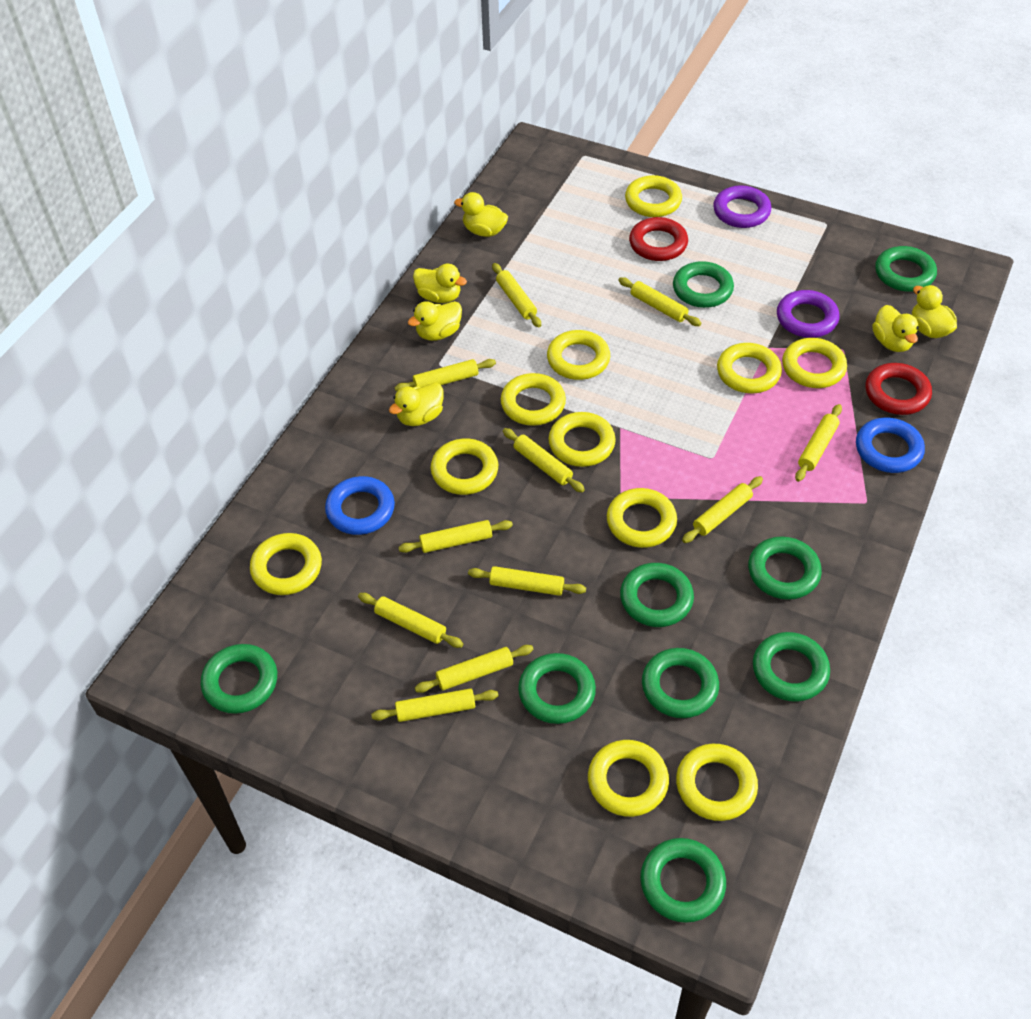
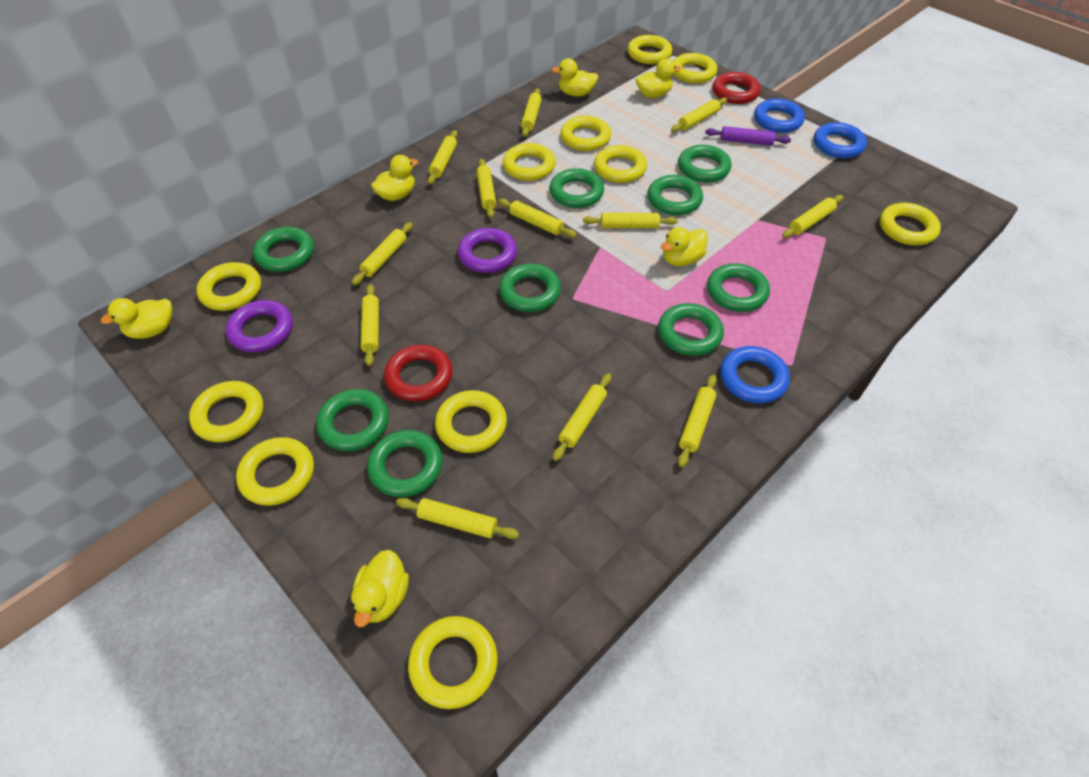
blue ring: 2 -> 3
purple rolling pin: 0 -> 1
yellow rolling pin: 11 -> 12

